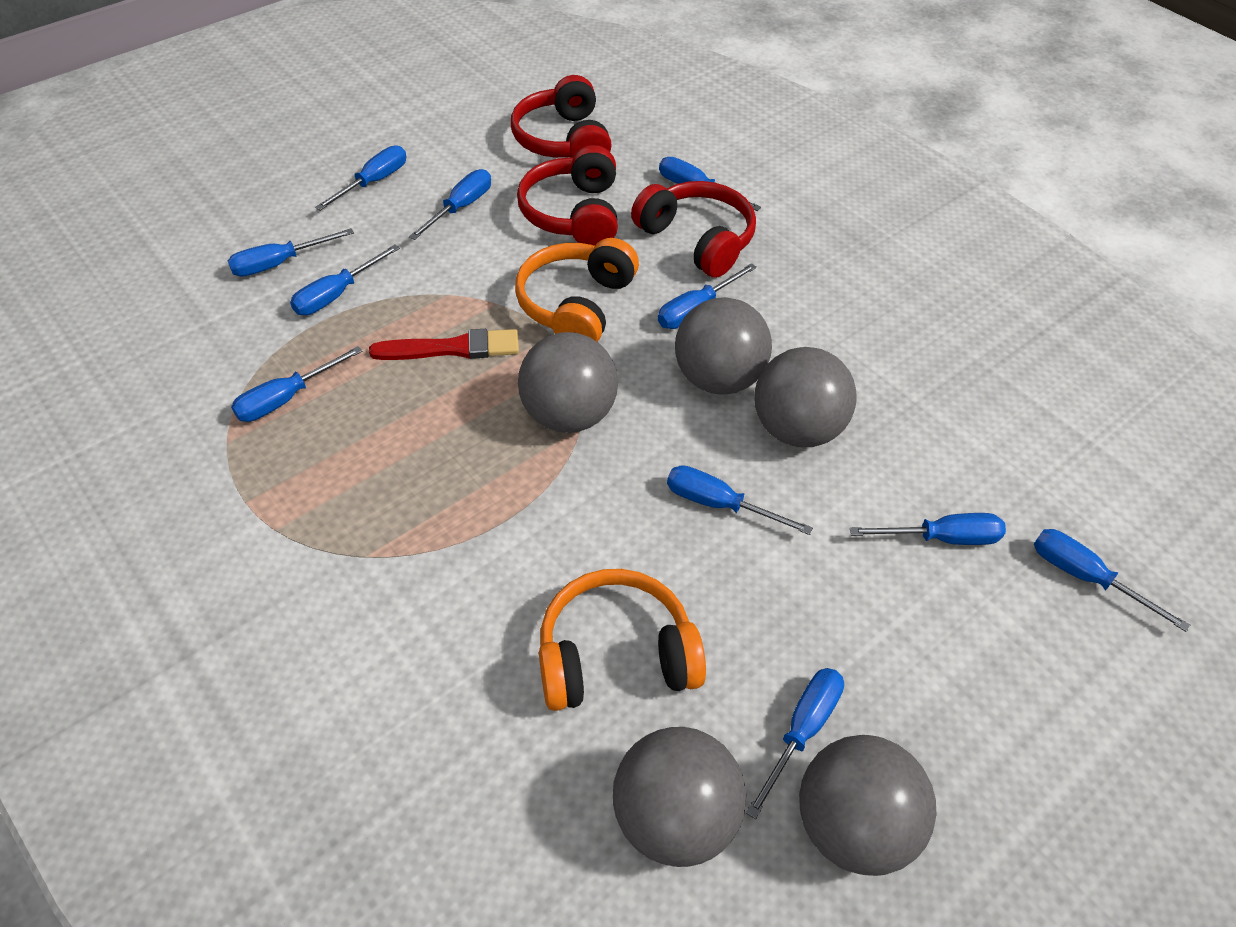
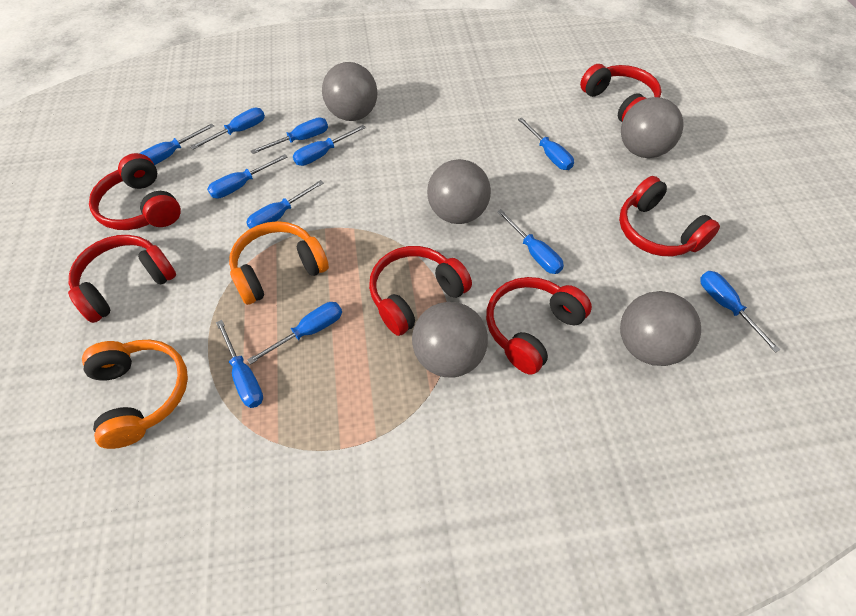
red brush: 1 -> 0
red headphones: 3 -> 6

